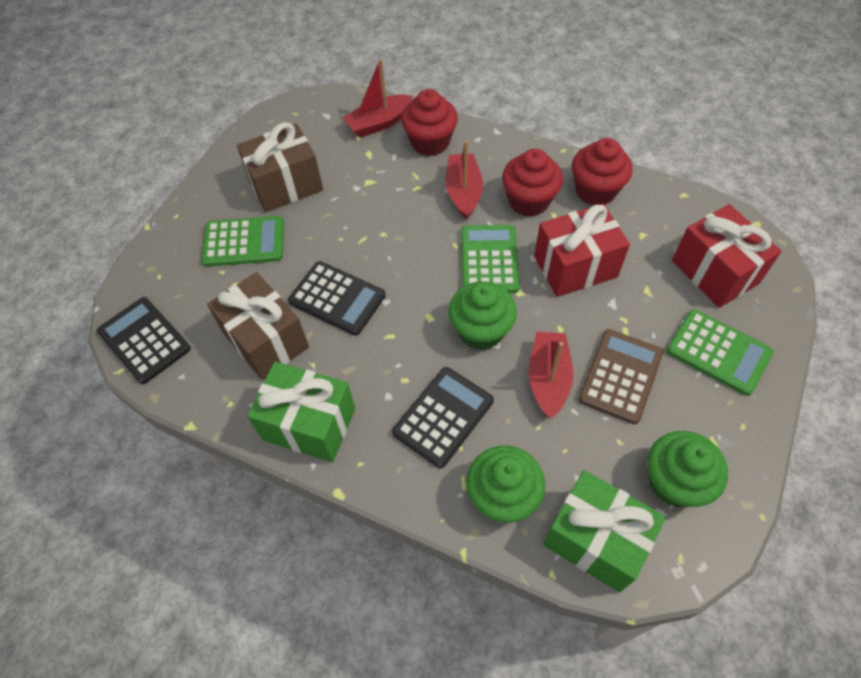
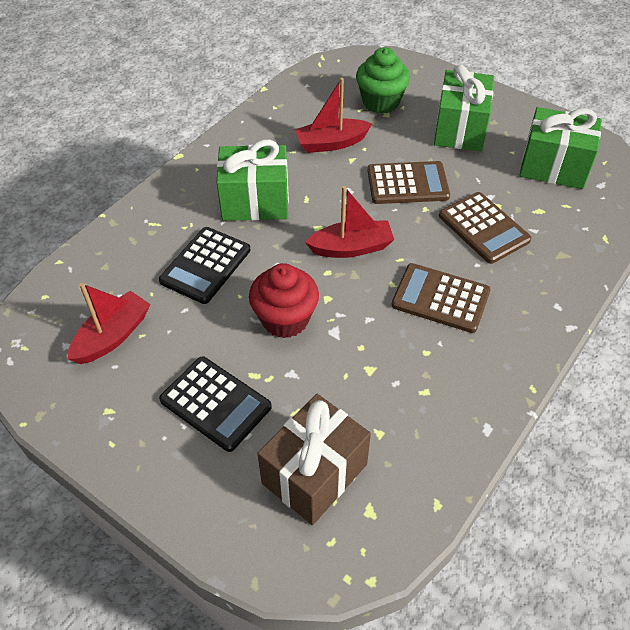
black calculator: 3 -> 2
brown calculator: 1 -> 3
brown gift: 2 -> 1
green calculator: 3 -> 0
green cupcake: 3 -> 1
green gift: 2 -> 3
red cupcake: 3 -> 1
red gift: 2 -> 0

